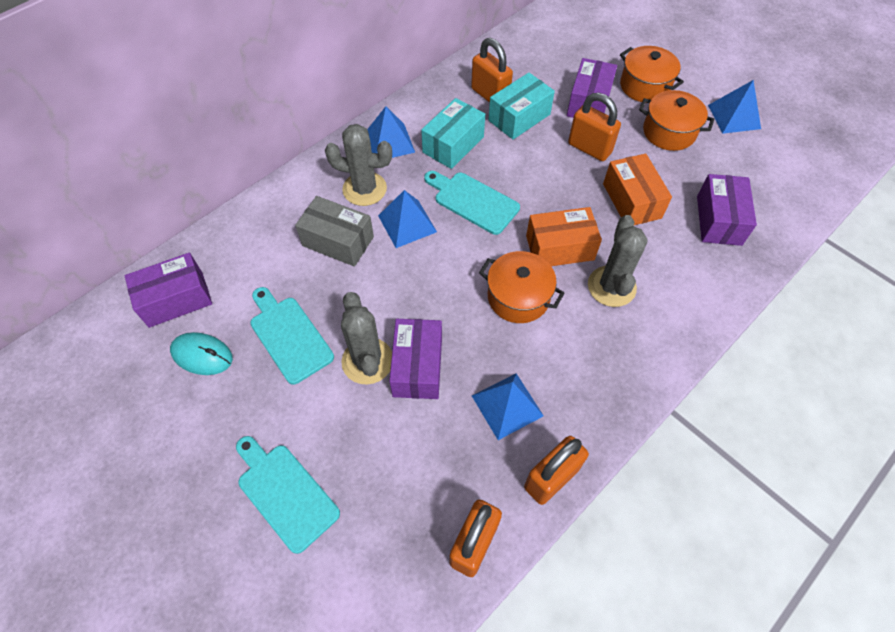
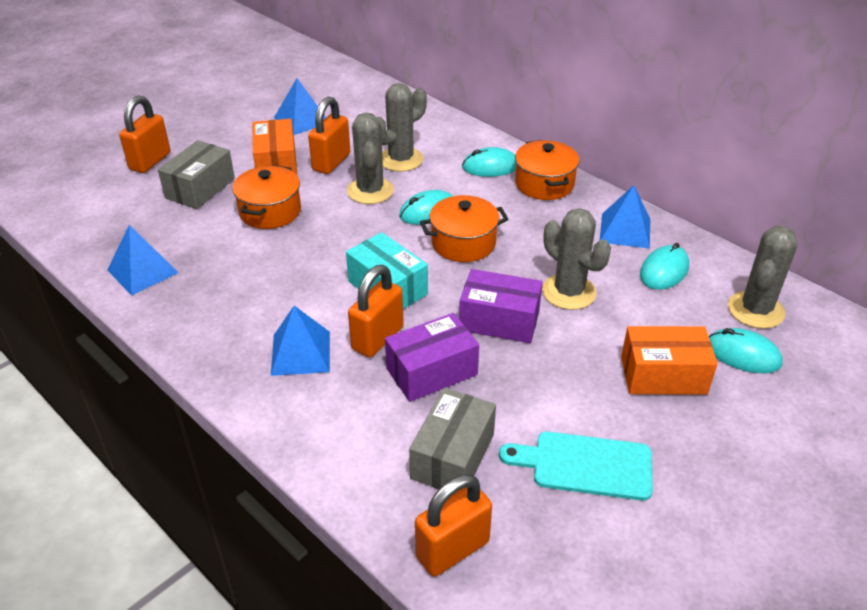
grey box: 1 -> 2
grey cactus: 3 -> 4
purple box: 4 -> 2
turquoise box: 2 -> 1
turquoise cutting board: 3 -> 1
turquoise mouse: 1 -> 4

